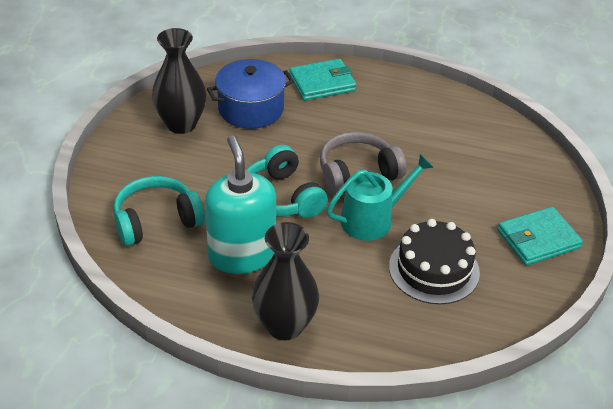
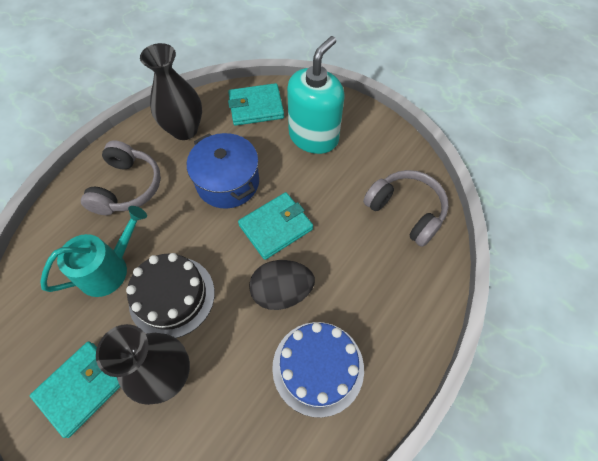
black egg: 0 -> 1
blue cake: 0 -> 1
grey headphones: 1 -> 2
turquoise headphones: 2 -> 0
turquoise wallet: 2 -> 3

